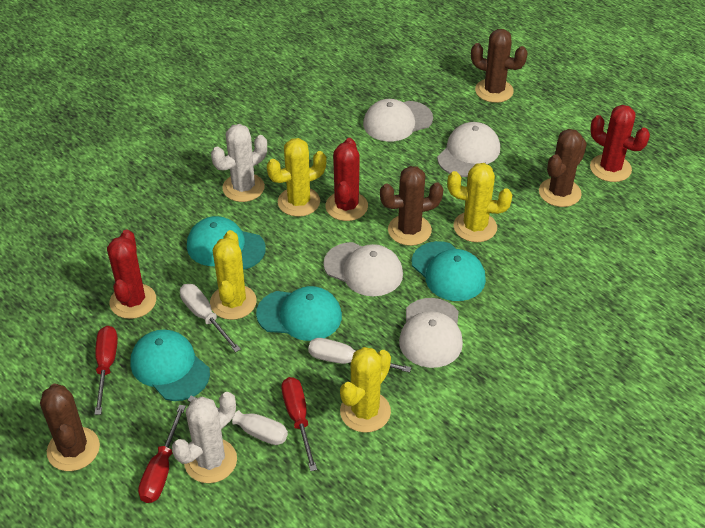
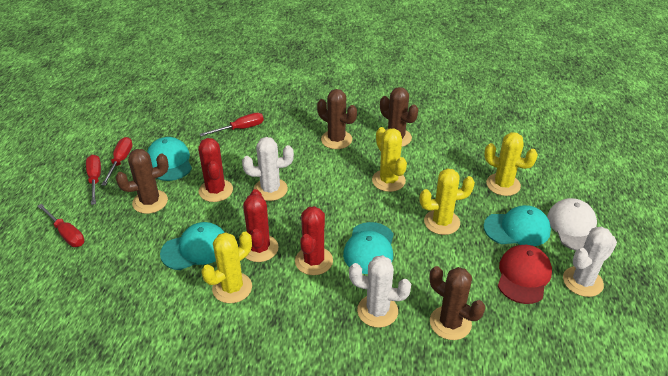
red cap: 0 -> 1
red screwdriver: 3 -> 4
white cactus: 2 -> 3
white cap: 4 -> 1
white screwdriver: 3 -> 0

